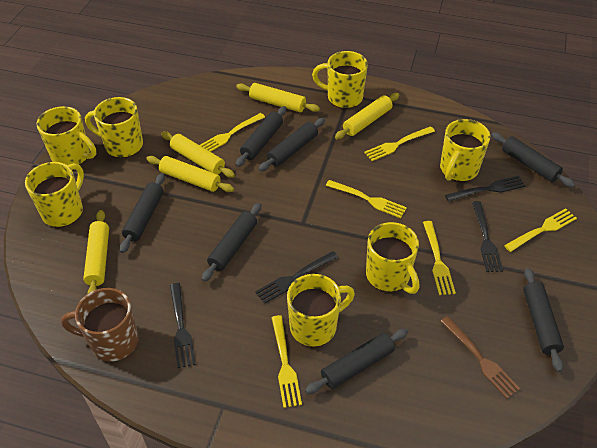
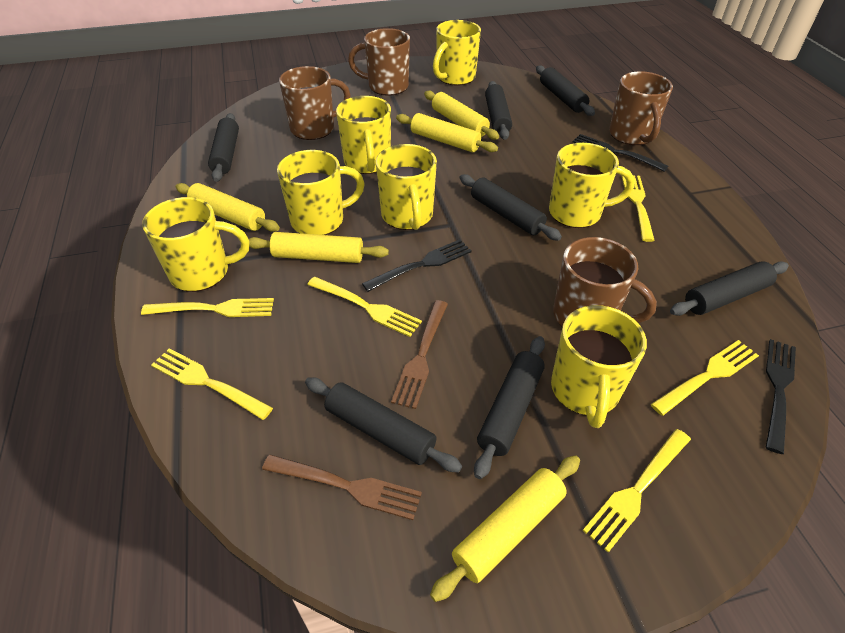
black fork: 4 -> 3
brown fork: 1 -> 2
brown mug: 1 -> 4

